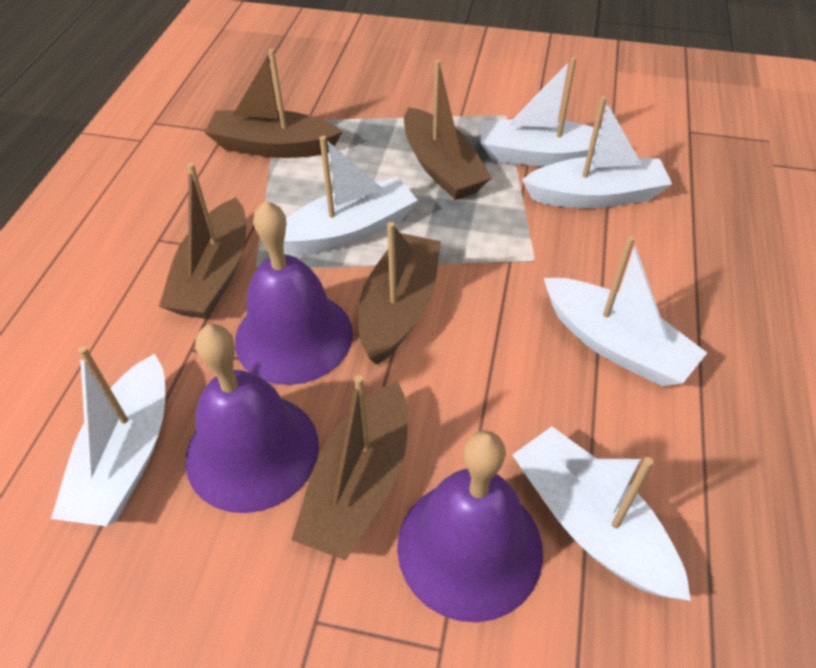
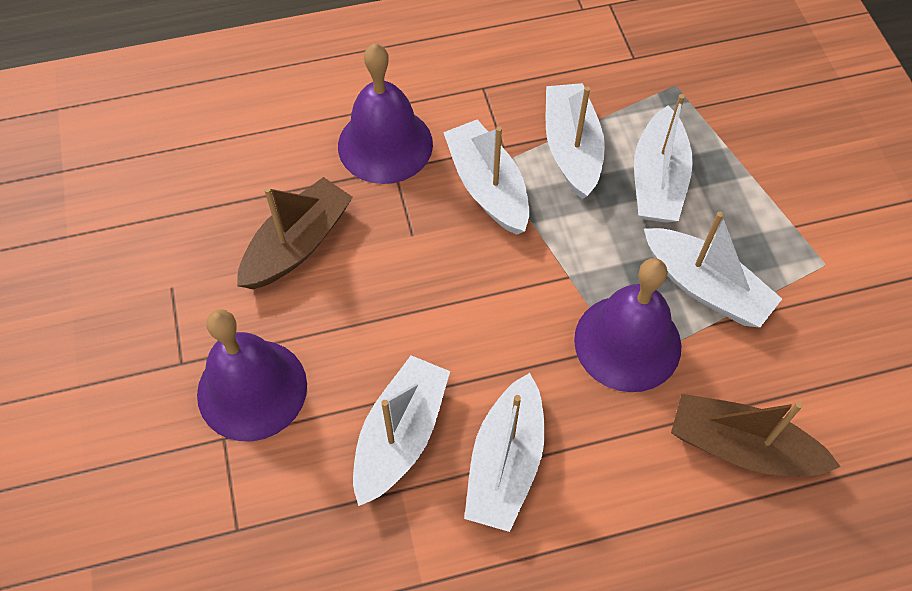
brown boat: 5 -> 2

